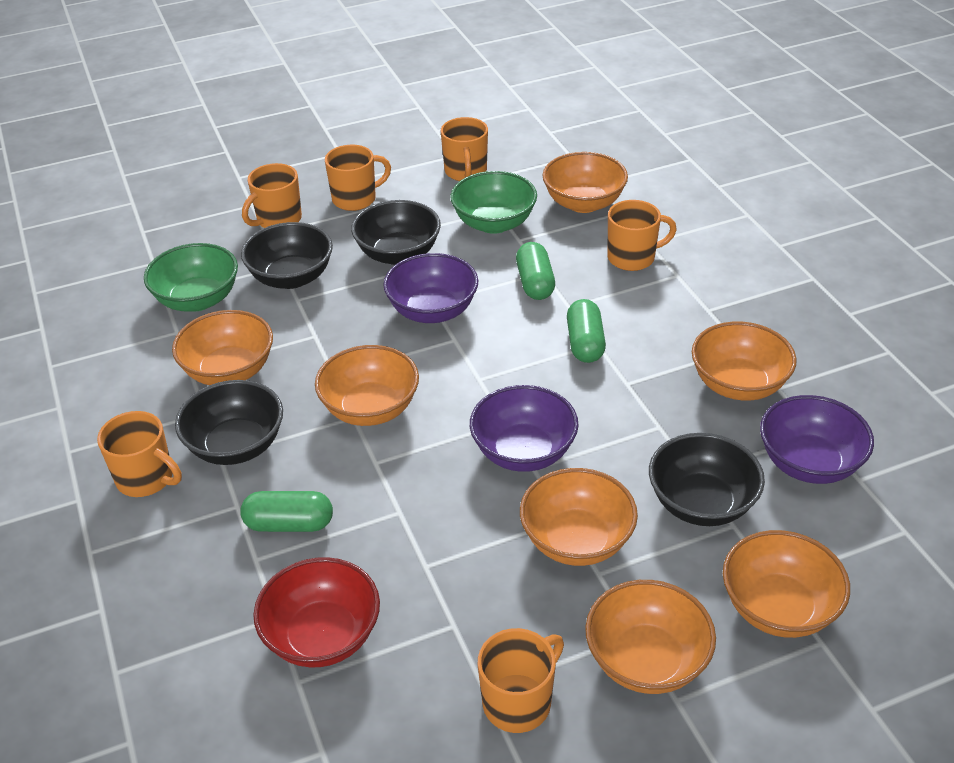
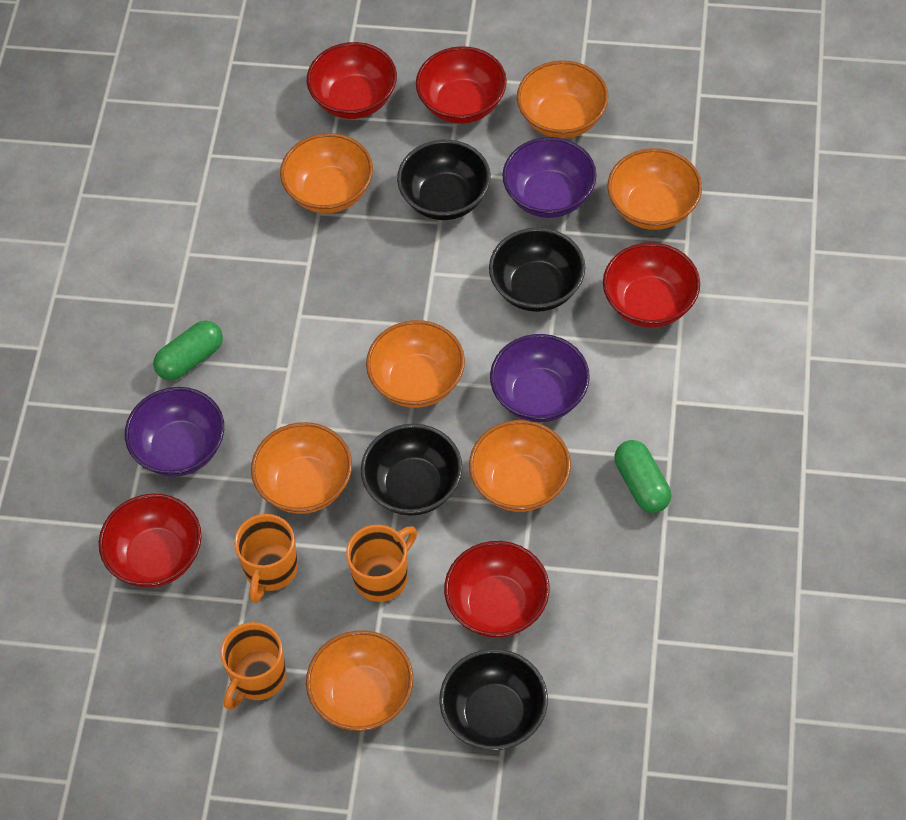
green bowl: 2 -> 0
green capsule: 3 -> 2
orange mug: 6 -> 3
red bowl: 1 -> 5

